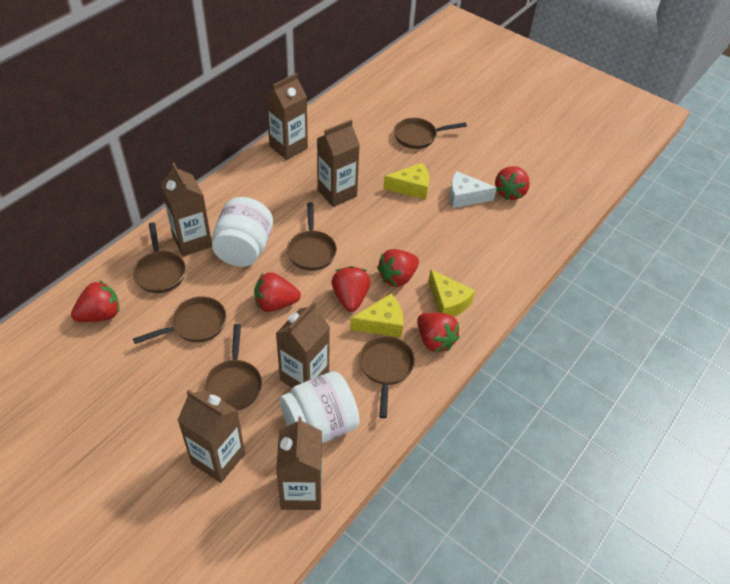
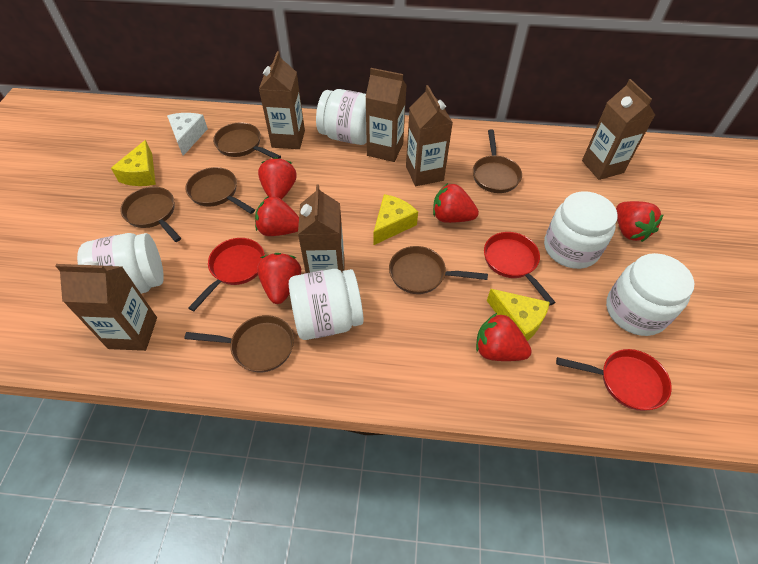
red pan: 0 -> 3
white jar: 2 -> 5

